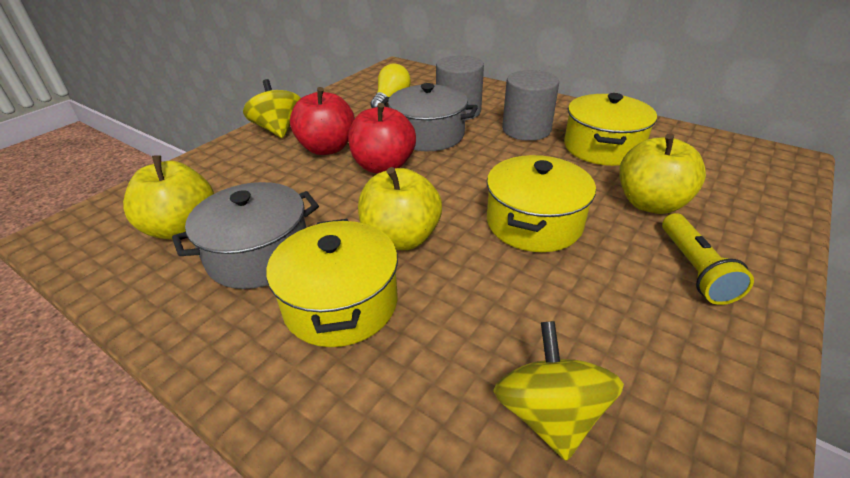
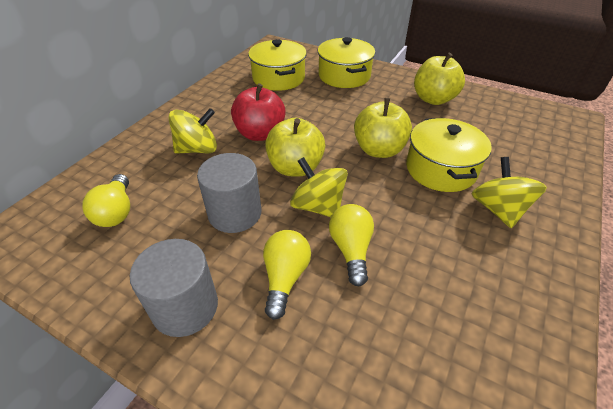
grey pot: 2 -> 0
red apple: 2 -> 1
yellow flashlight: 1 -> 0
yellow light bulb: 1 -> 3
yellow spinning top: 2 -> 3

